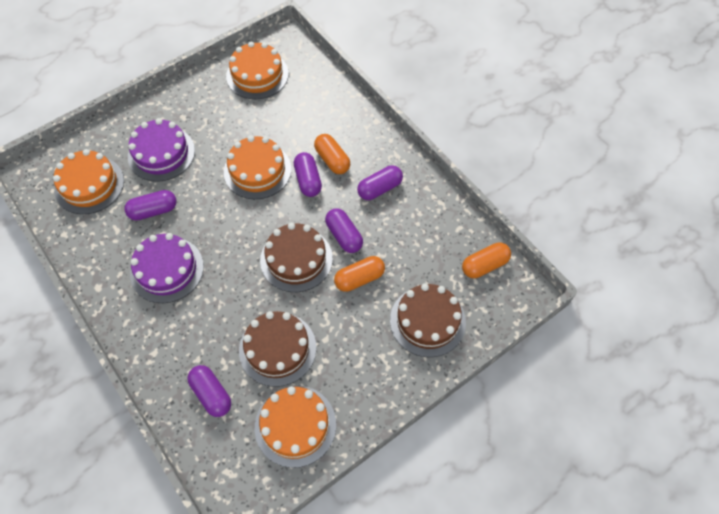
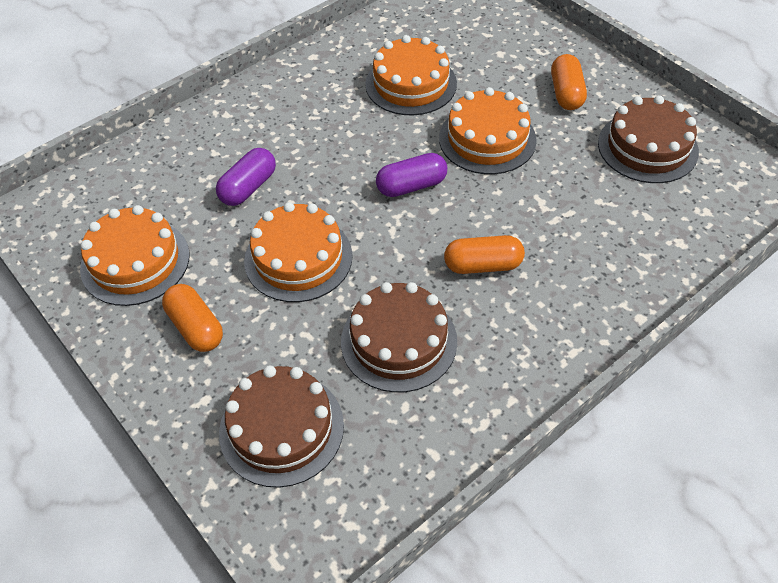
purple cake: 2 -> 0
purple capsule: 5 -> 2

